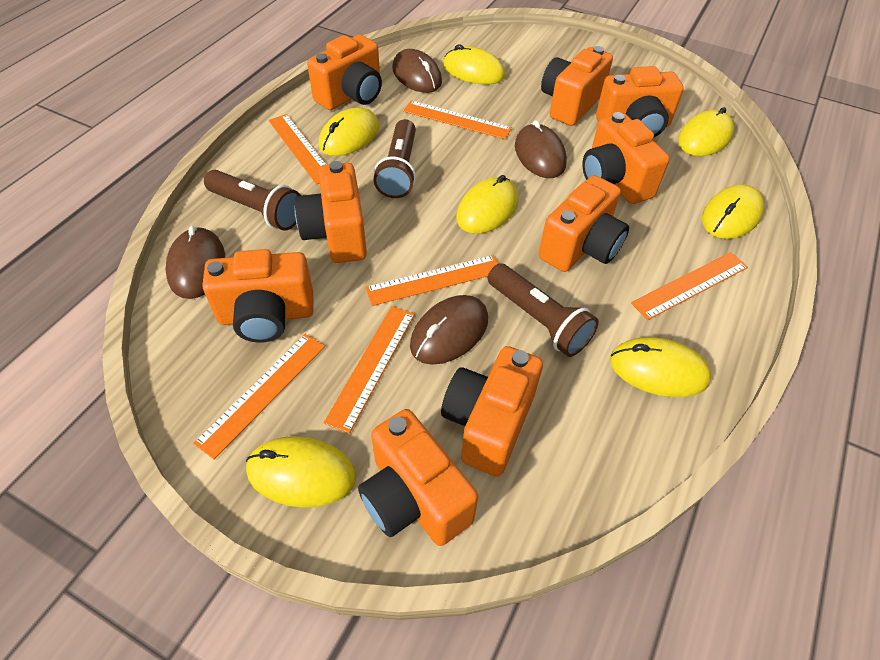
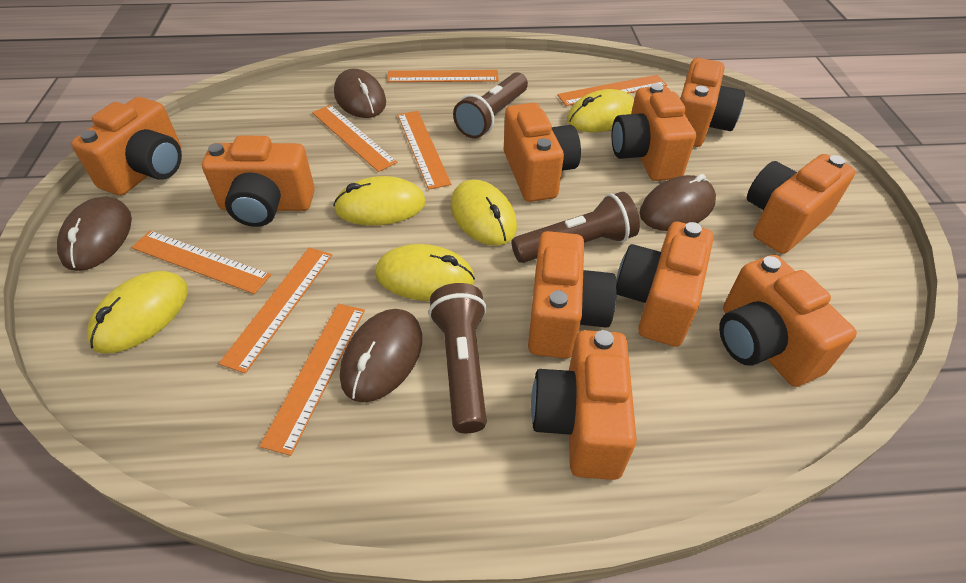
orange camera: 9 -> 10
orange ruler: 6 -> 7
yellow mouse: 7 -> 5

